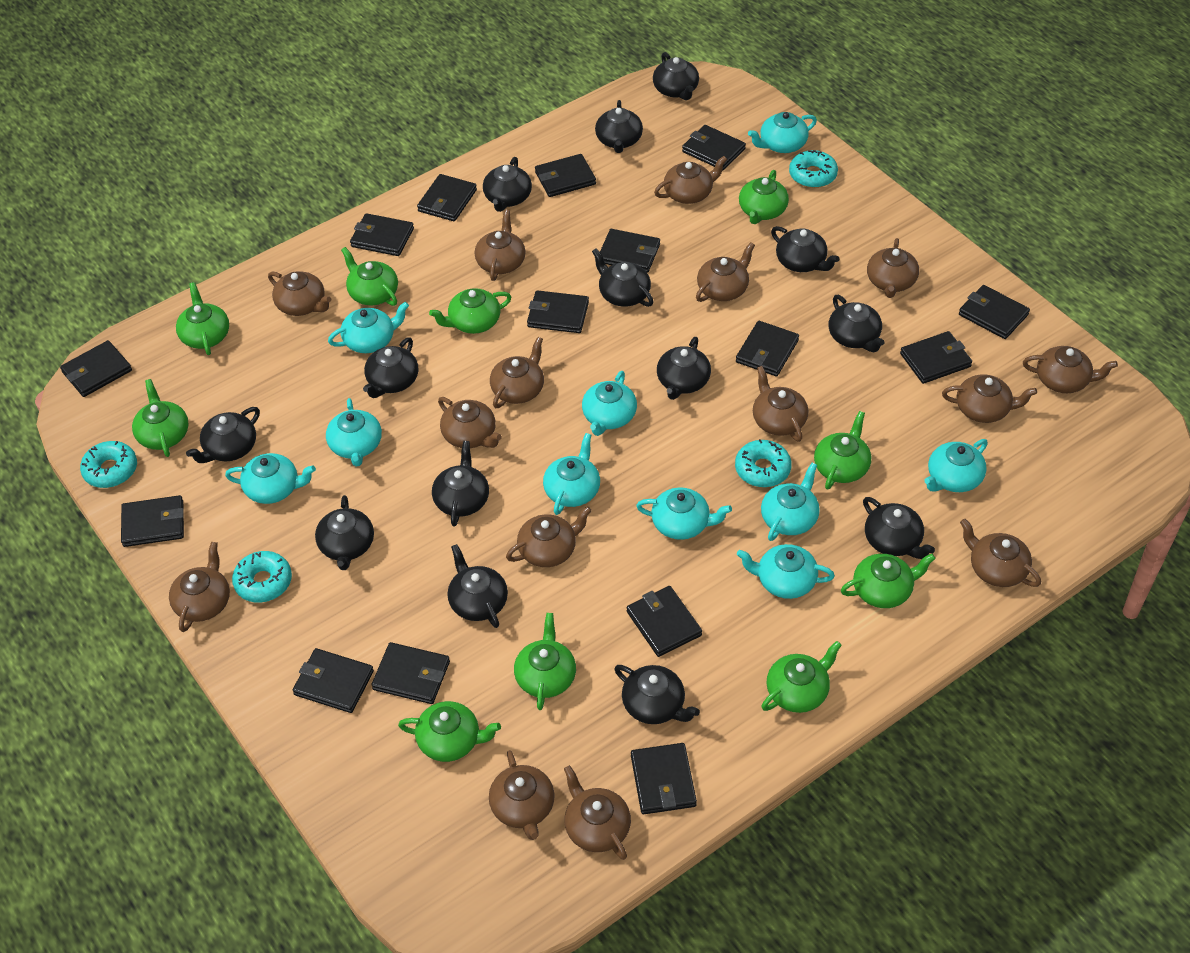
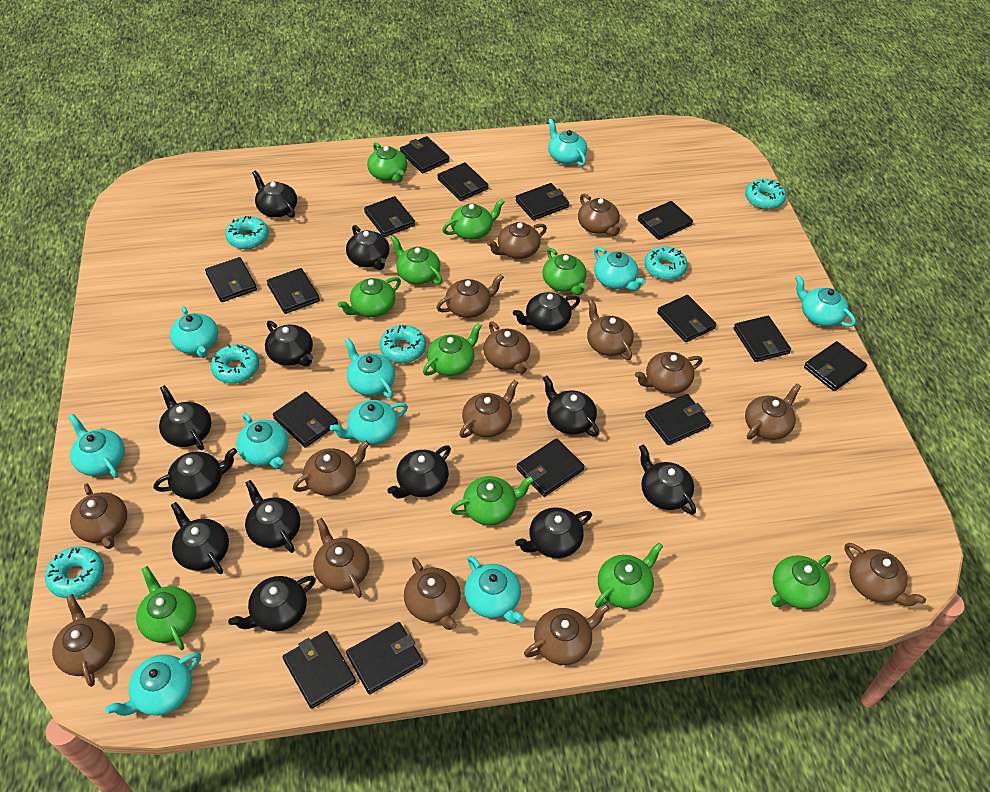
black teapot: 14 -> 13
turquoise donut: 4 -> 6

